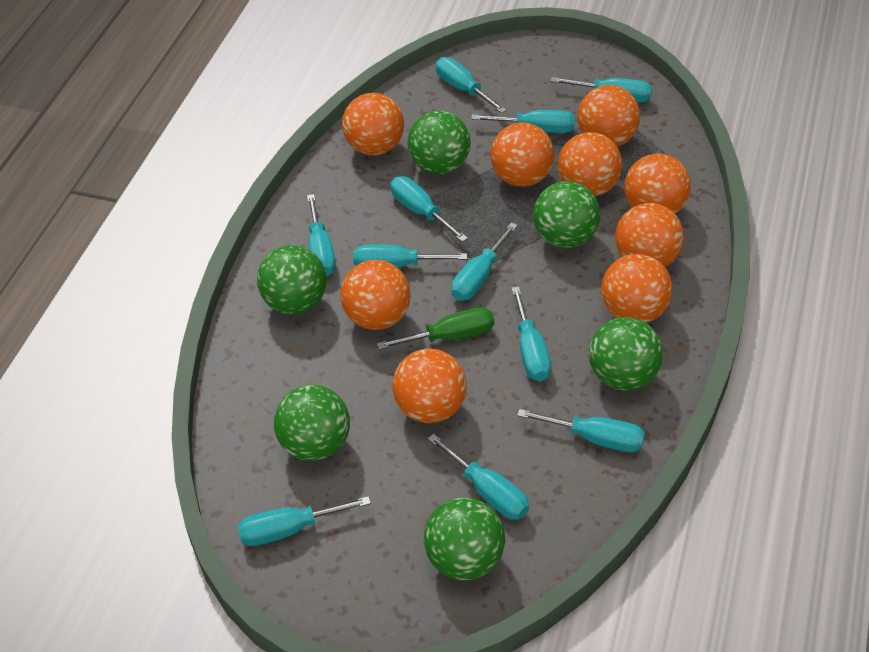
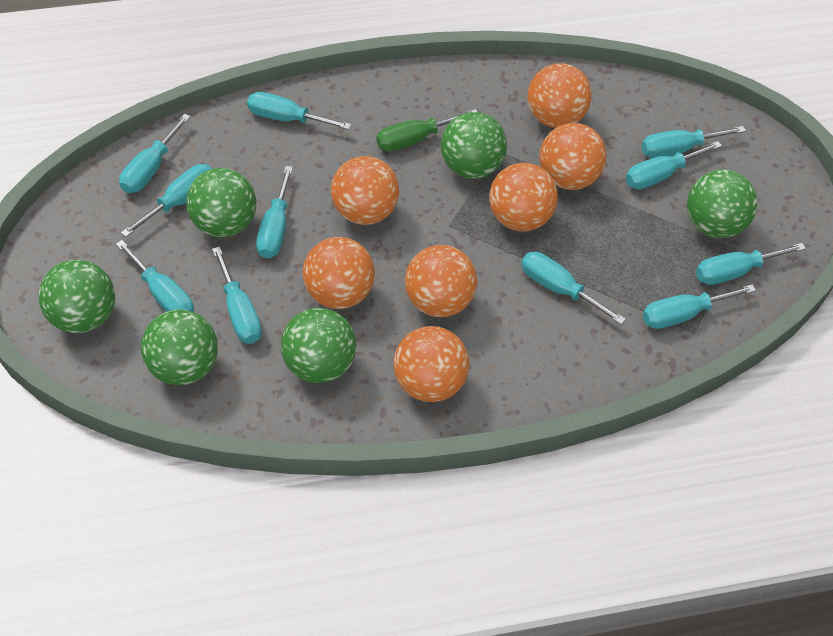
orange ball: 9 -> 7

